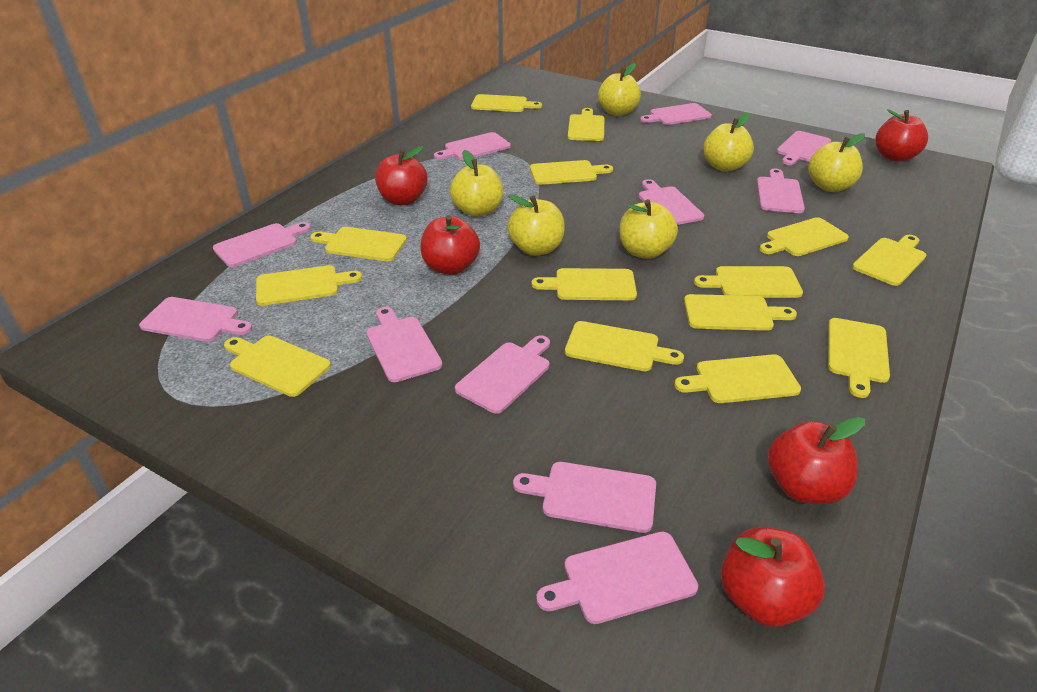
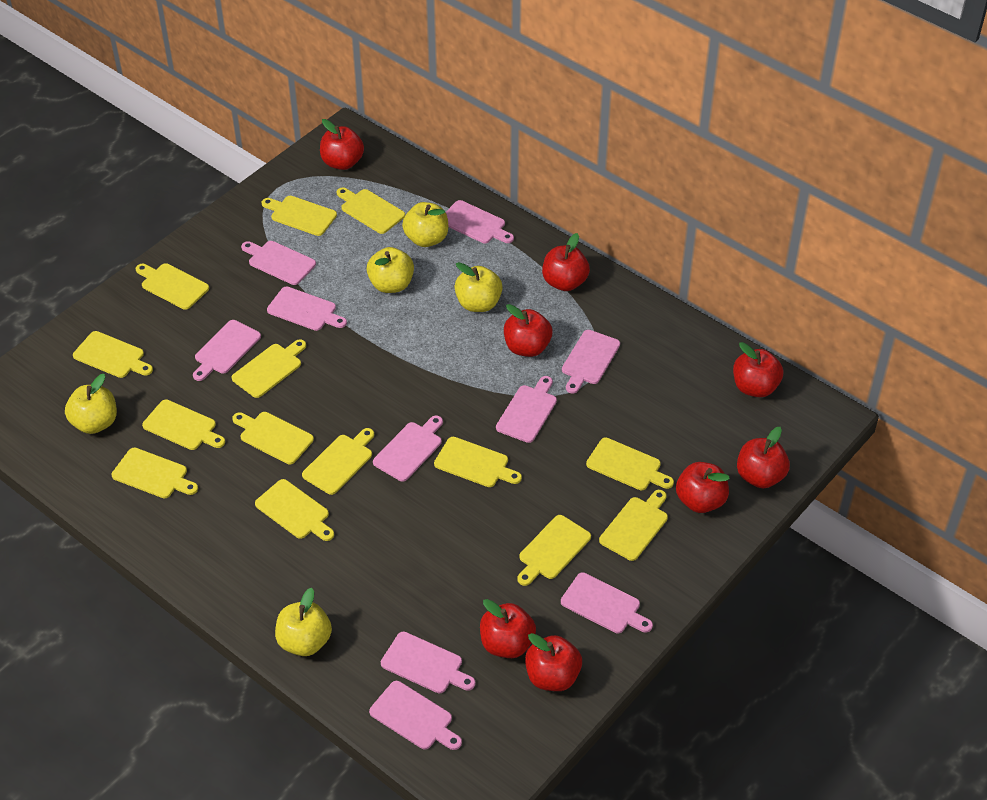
pink cutting board: 11 -> 10
red apple: 5 -> 8
yellow apple: 6 -> 5

